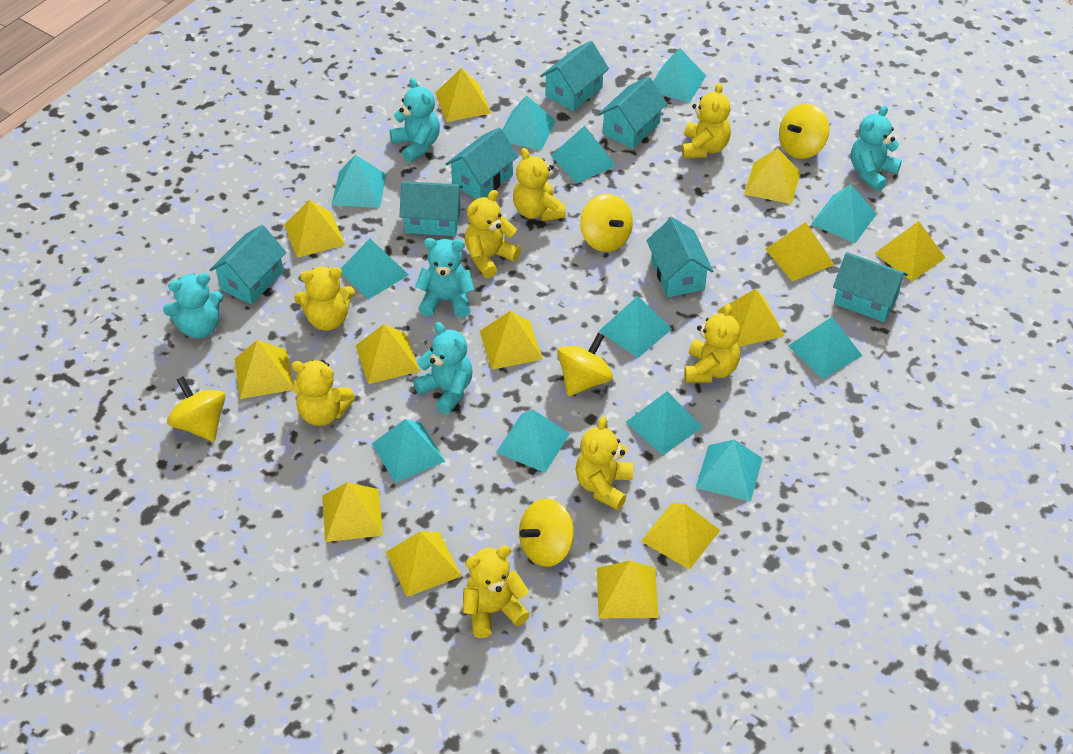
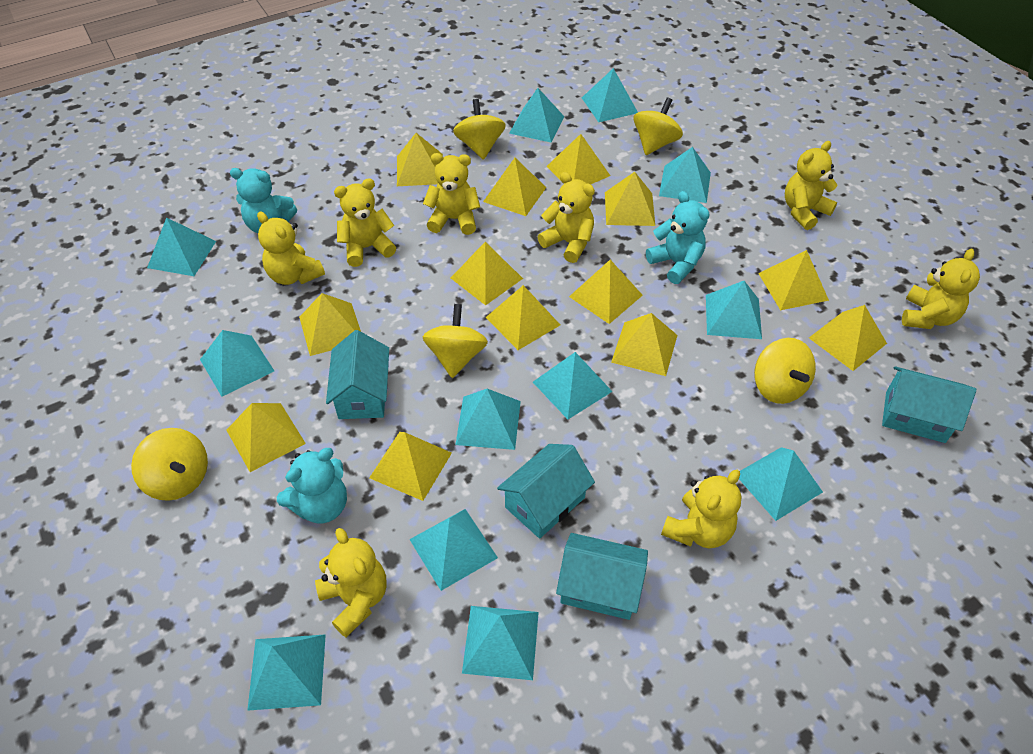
turquoise house: 7 -> 4
turquoise teddy bear: 5 -> 3

